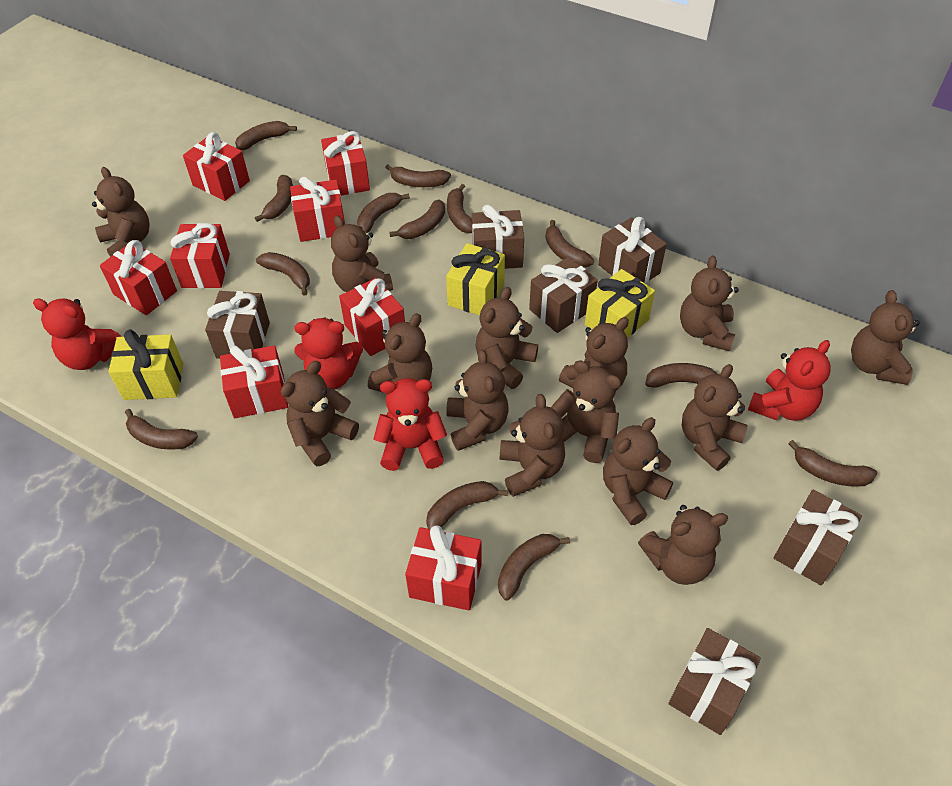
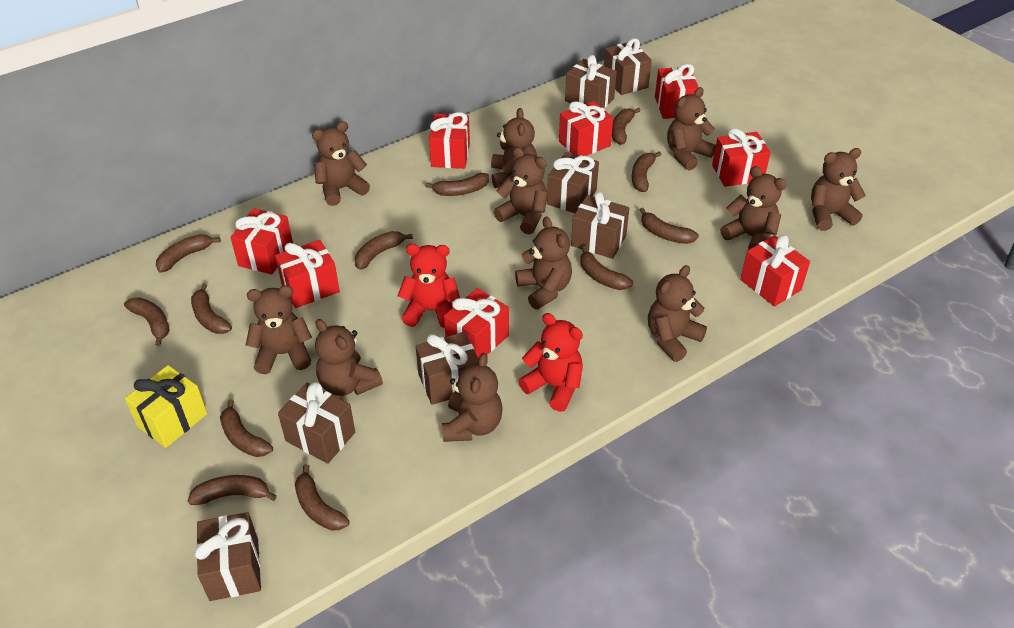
brown banana: 13 -> 12
brown gift: 6 -> 7
brown teddy bear: 14 -> 11
red teddy bear: 4 -> 2
yellow gift: 3 -> 1

